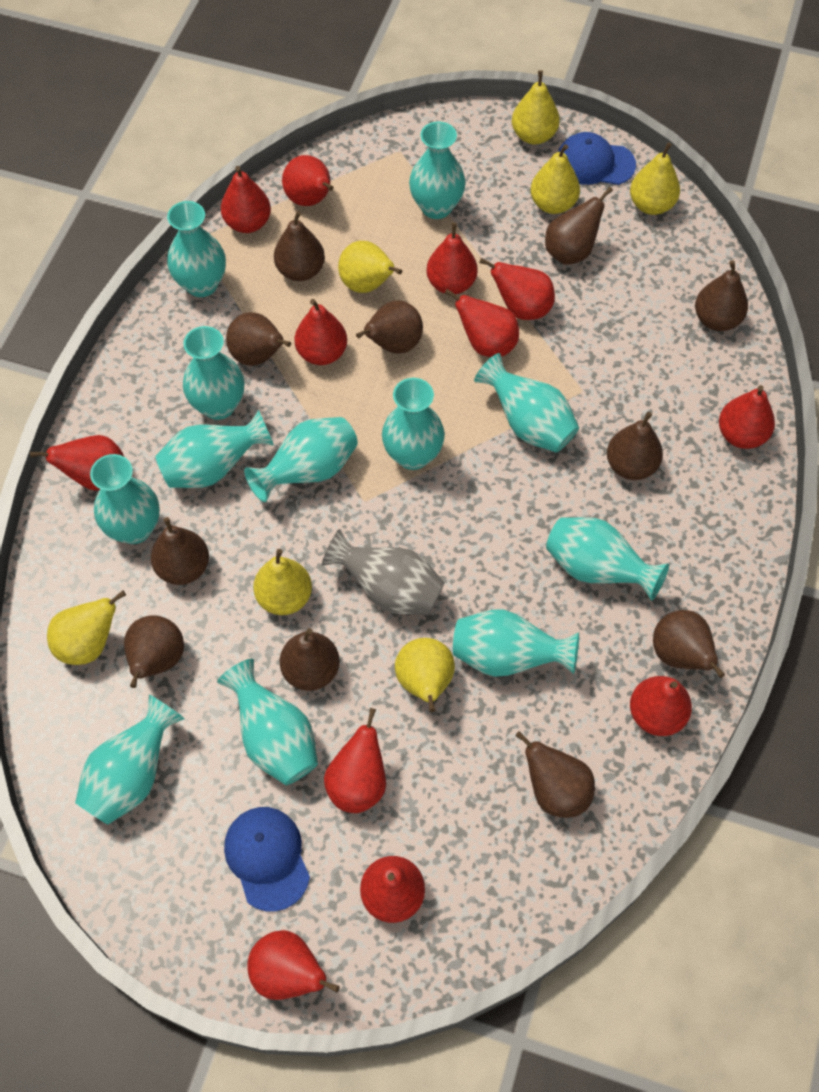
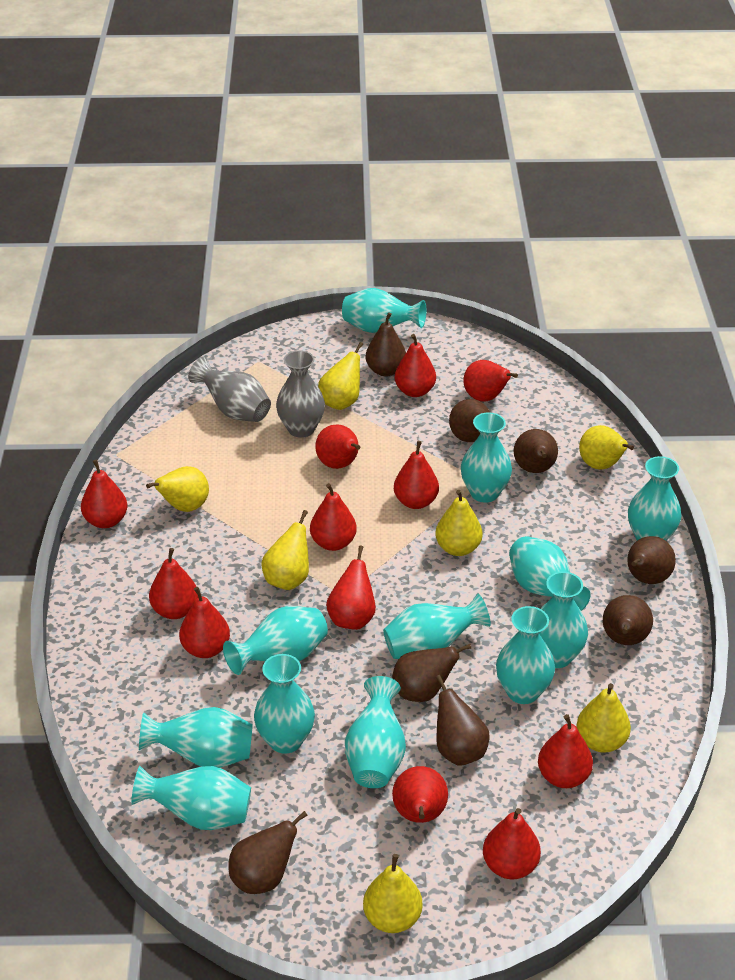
blue cap: 2 -> 0
brown pear: 11 -> 8
grey vase: 1 -> 2

